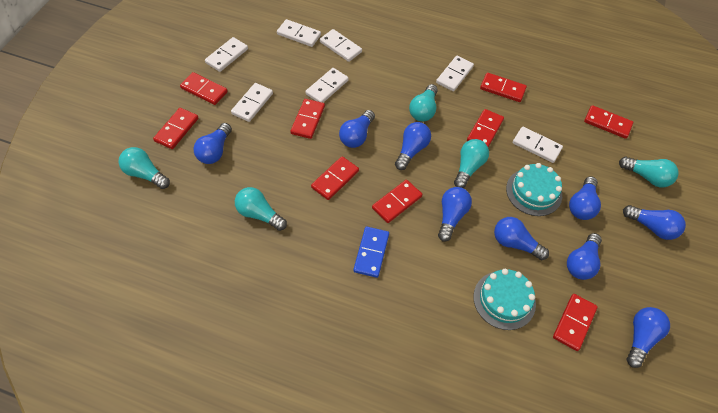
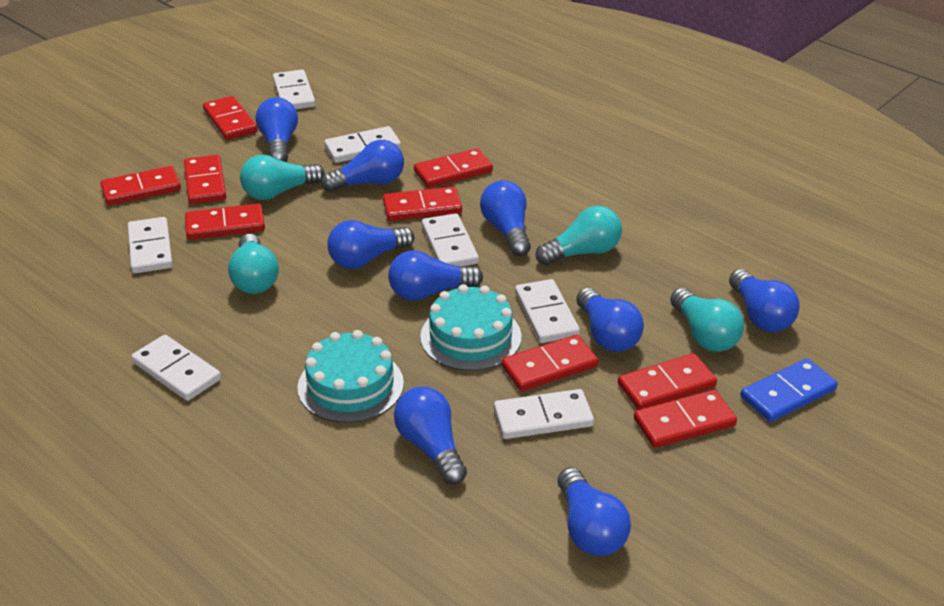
turquoise light bulb: 5 -> 4

